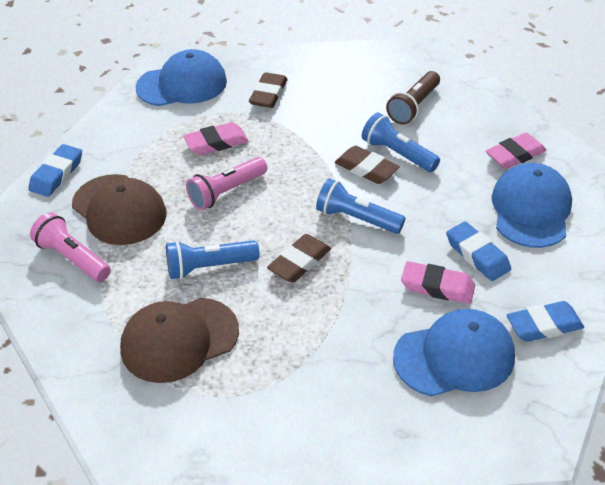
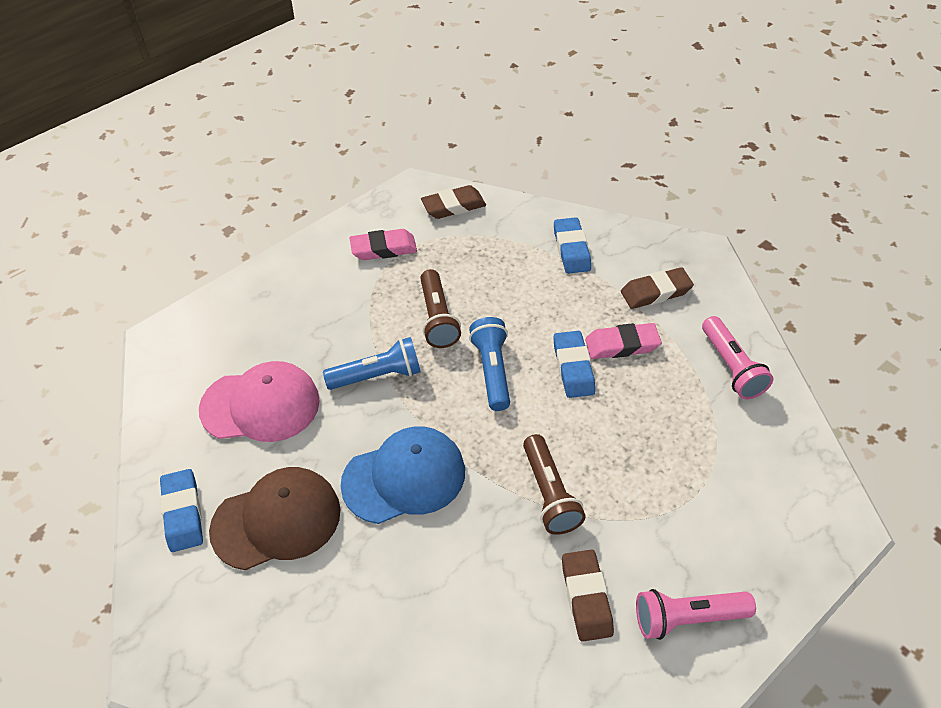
blue cap: 3 -> 1
blue flashlight: 3 -> 2
brown cap: 2 -> 1
brown flashlight: 1 -> 2
pink cap: 0 -> 1
pink eraser: 3 -> 2

